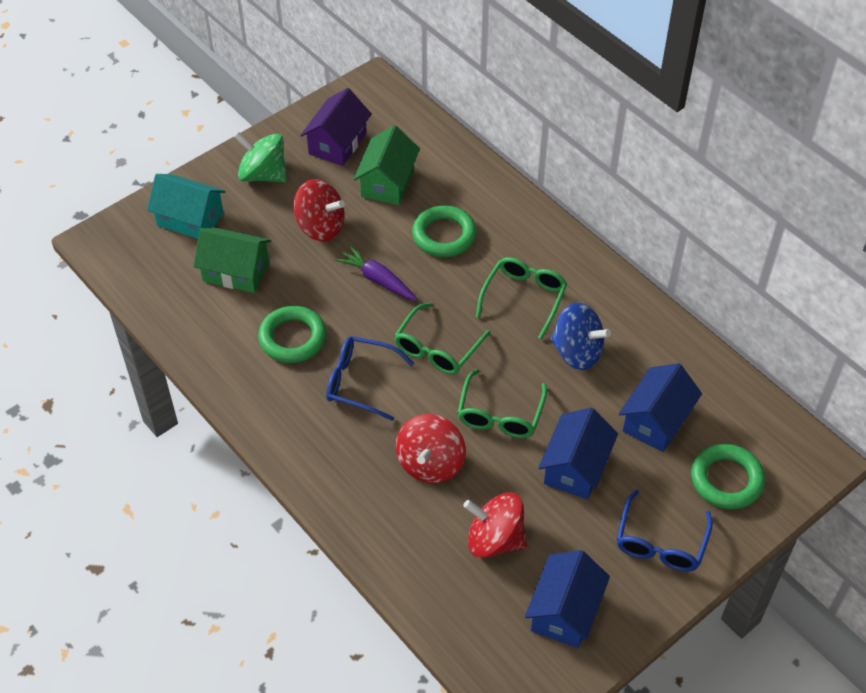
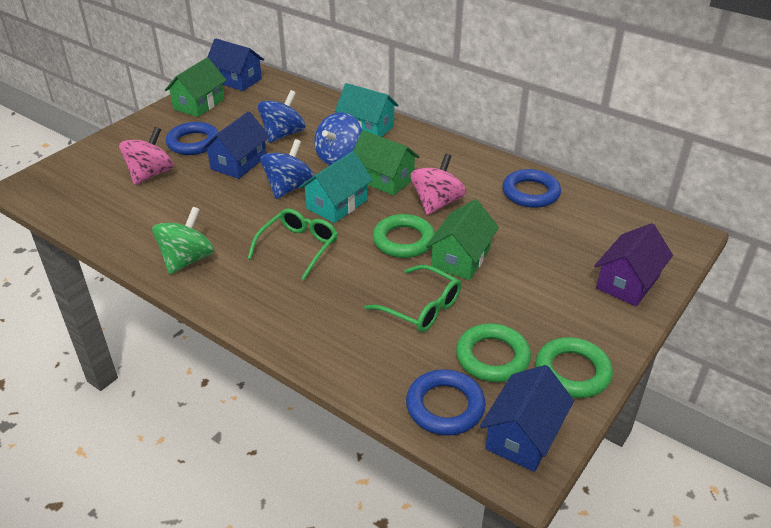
blue glasses: 2 -> 0
blue ring: 0 -> 3
blue spinning top: 1 -> 3
green glasses: 3 -> 2
green house: 2 -> 3
pink spinning top: 0 -> 2
purple carrot: 1 -> 0
red spinning top: 3 -> 0
turquoise house: 1 -> 2

